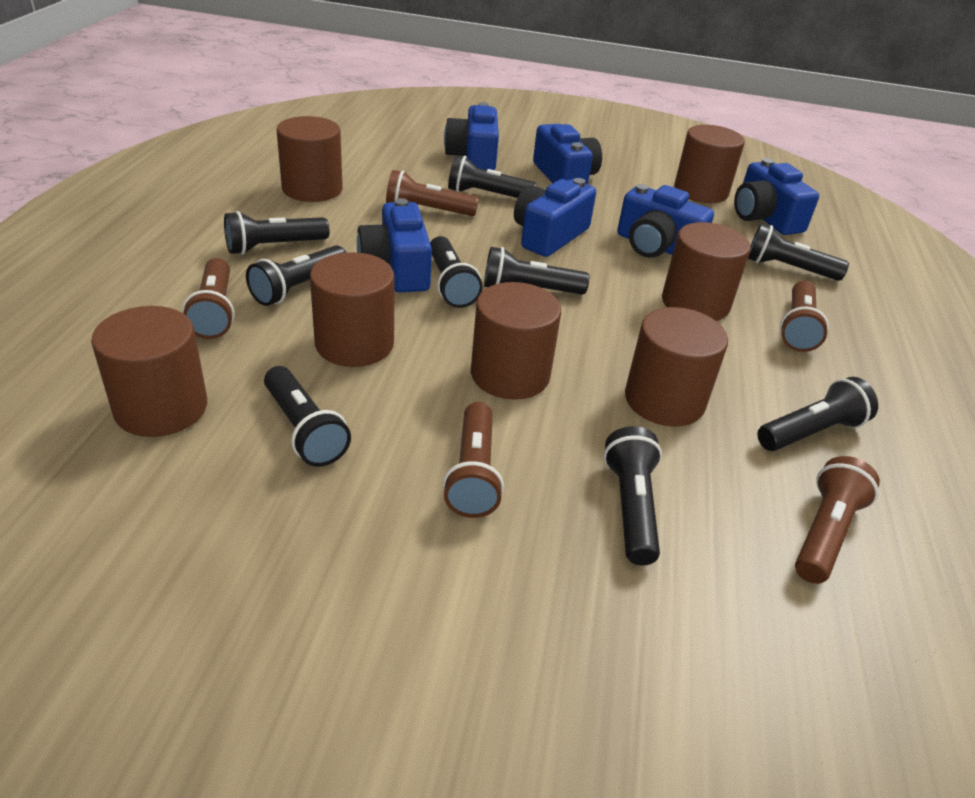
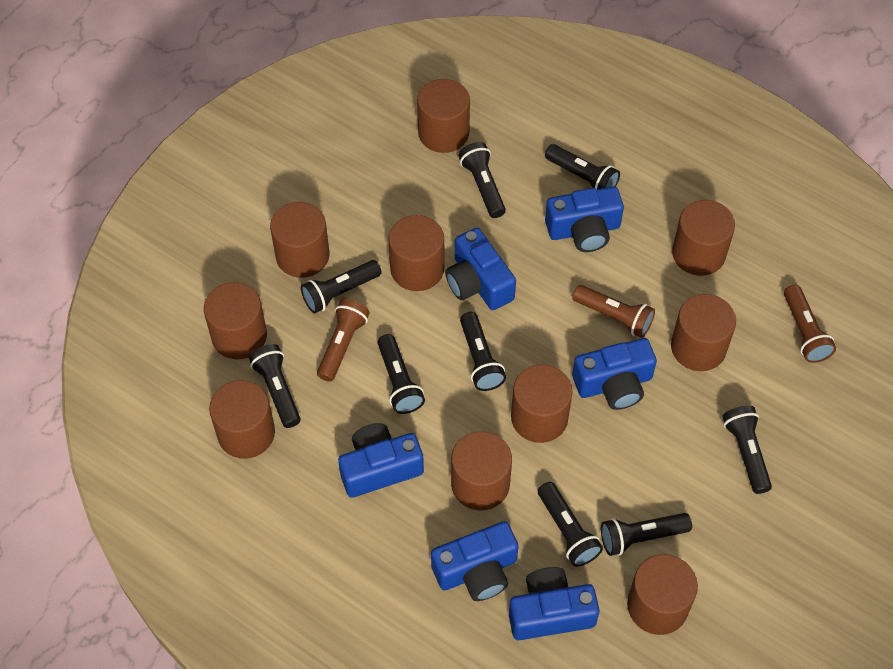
brown cylinder: 7 -> 10
brown flashlight: 5 -> 3

